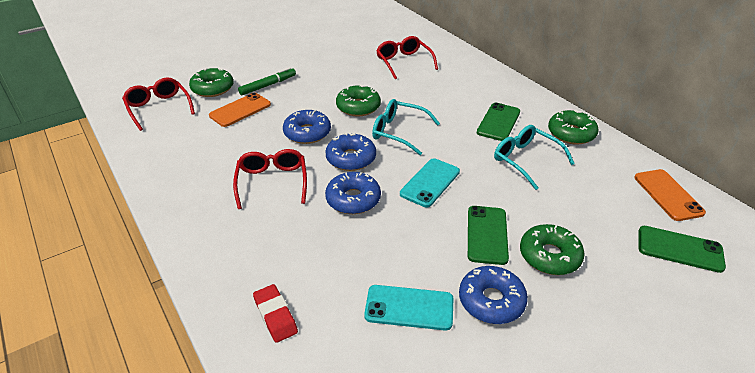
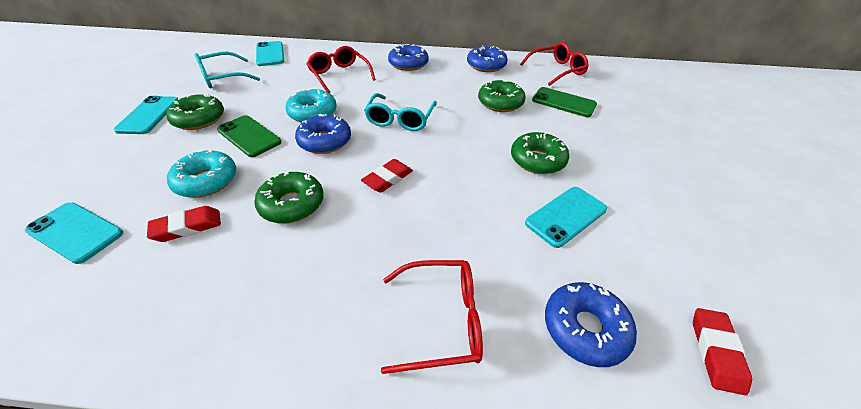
green marker: 1 -> 0
green phone: 3 -> 2
orange phone: 2 -> 0
red eraser: 1 -> 3
turquoise donut: 0 -> 2
turquoise phone: 2 -> 4

